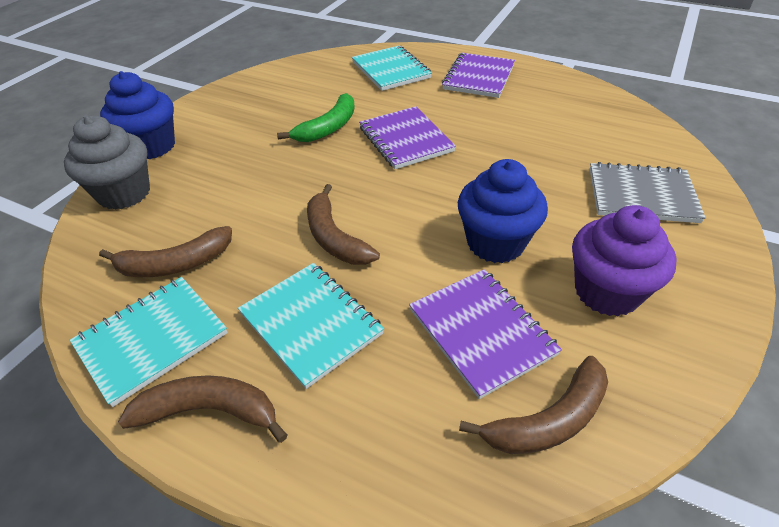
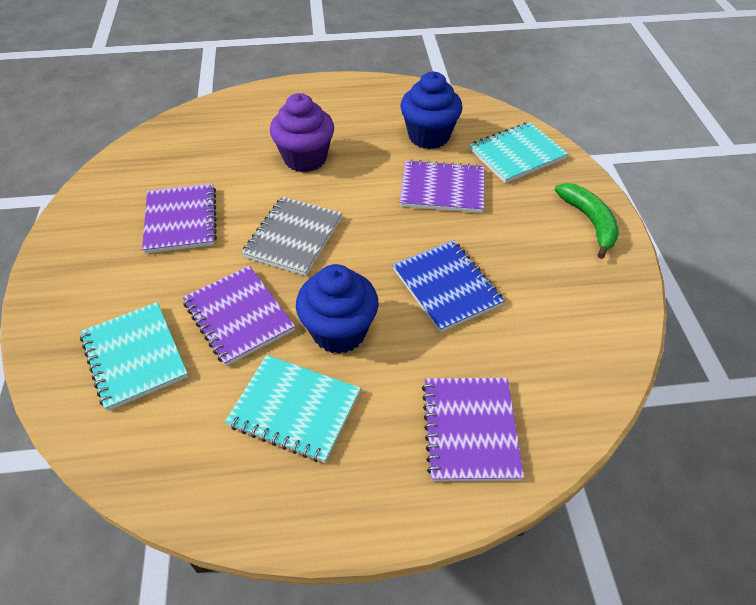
blue notebook: 0 -> 1
brown banana: 4 -> 0
grey cupcake: 1 -> 0
purple notebook: 3 -> 4

